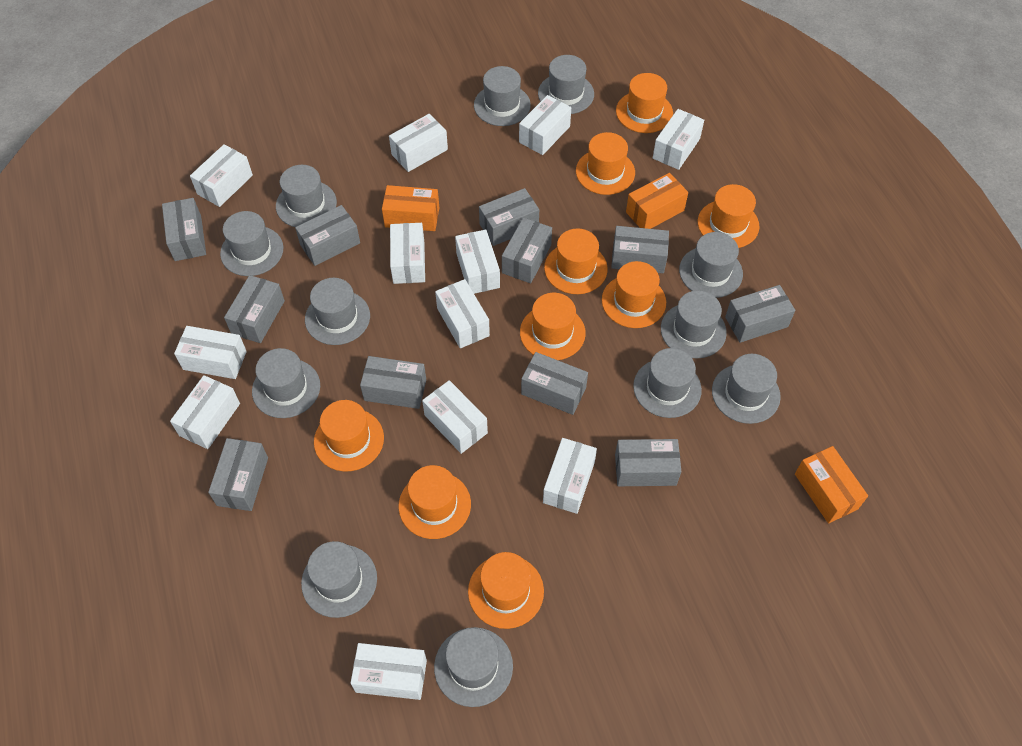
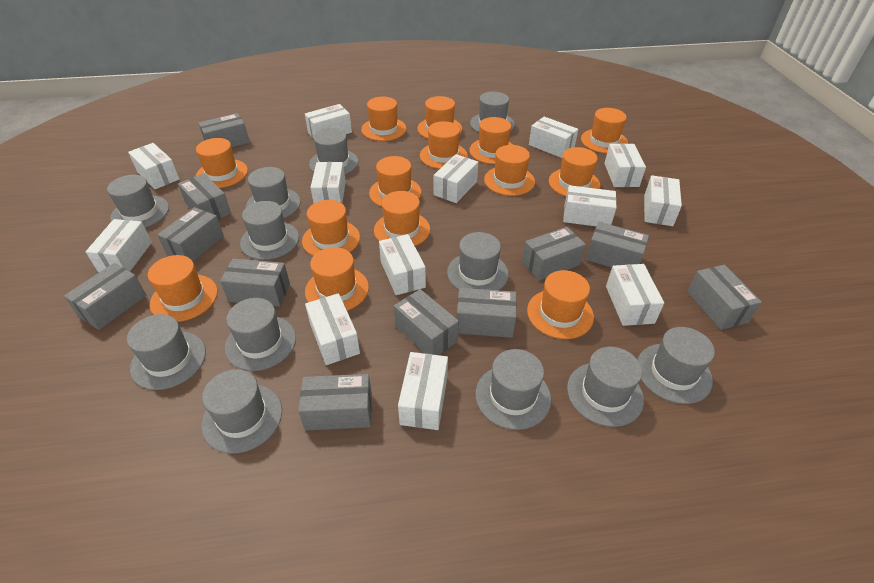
orange box: 3 -> 0
orange hat: 9 -> 14
white box: 12 -> 13

